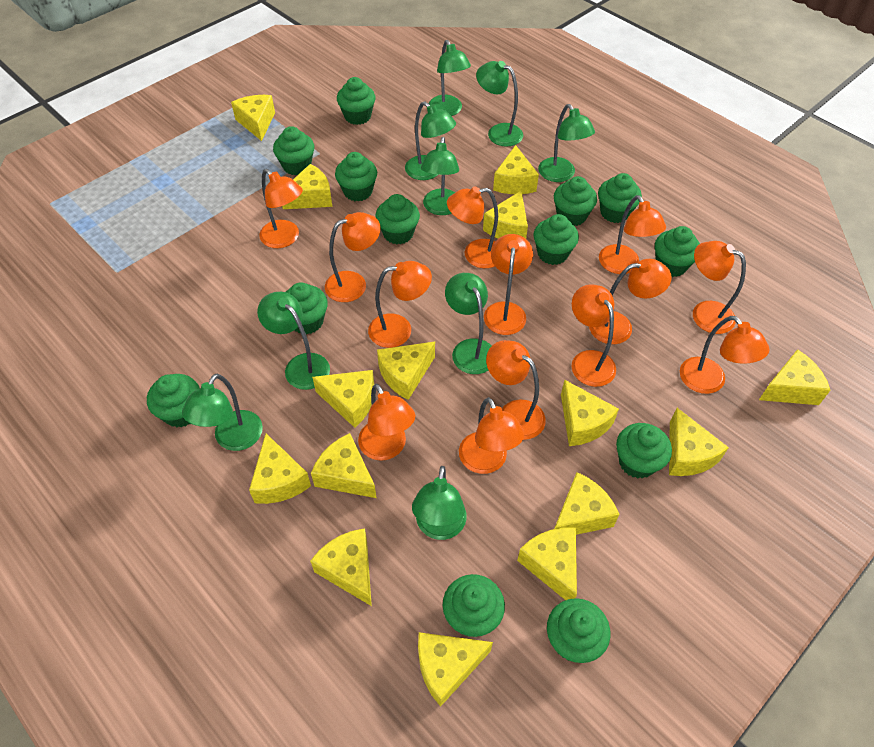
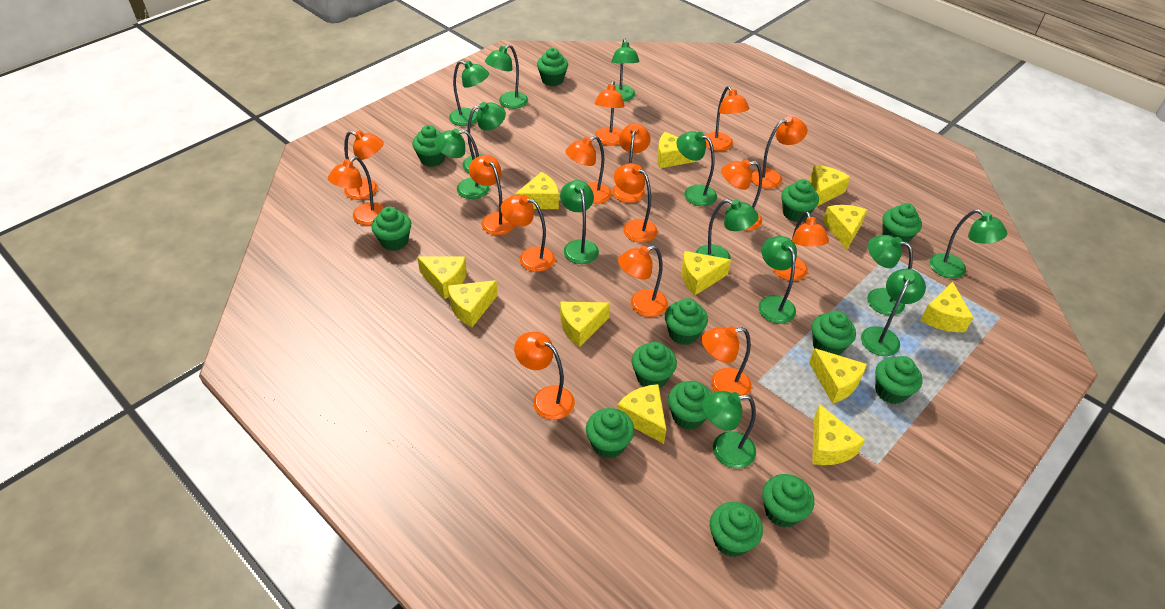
green lamp: 9 -> 13
orange lamp: 13 -> 15
yellow cheese: 15 -> 12

